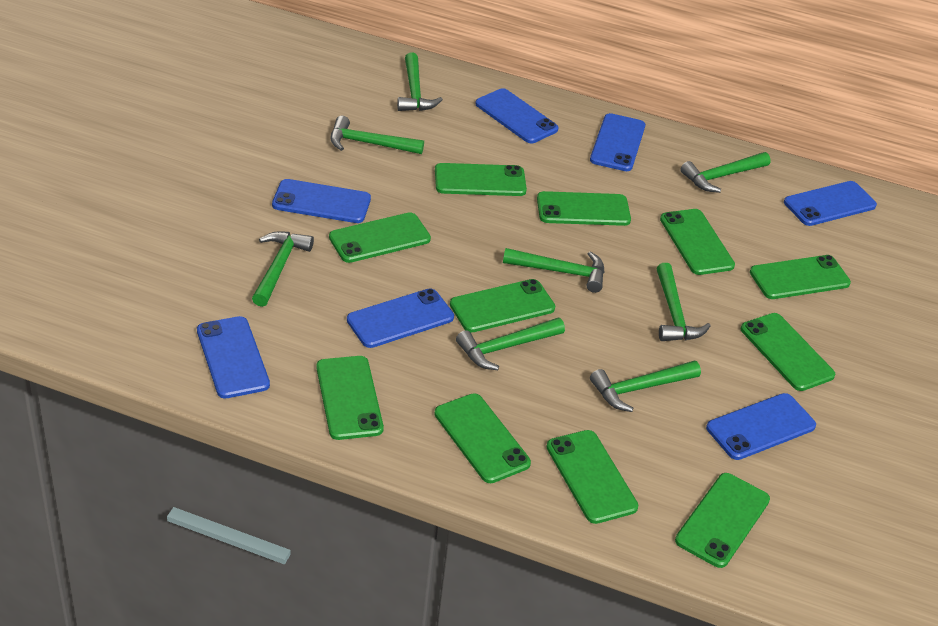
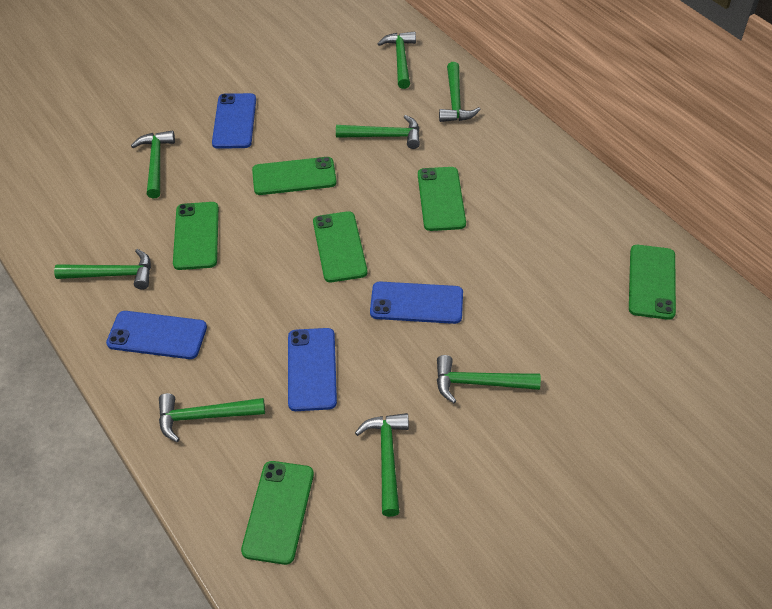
blue phone: 7 -> 4
green phone: 11 -> 6

